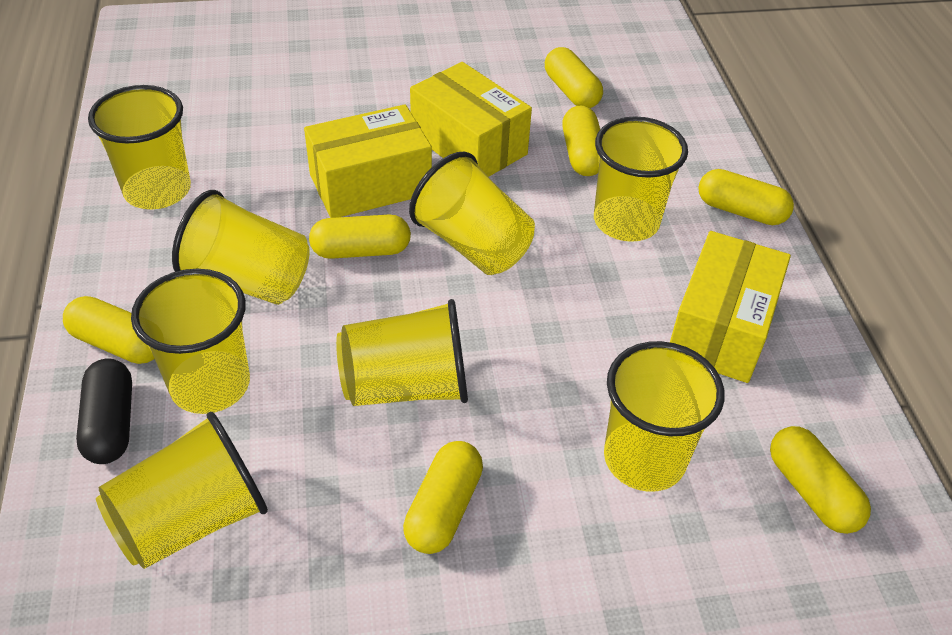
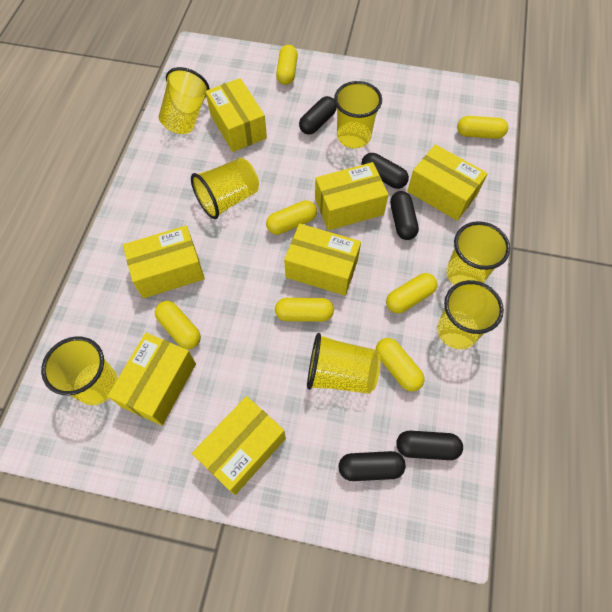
black capsule: 1 -> 5
yellow box: 3 -> 7
yellow cup: 8 -> 7

